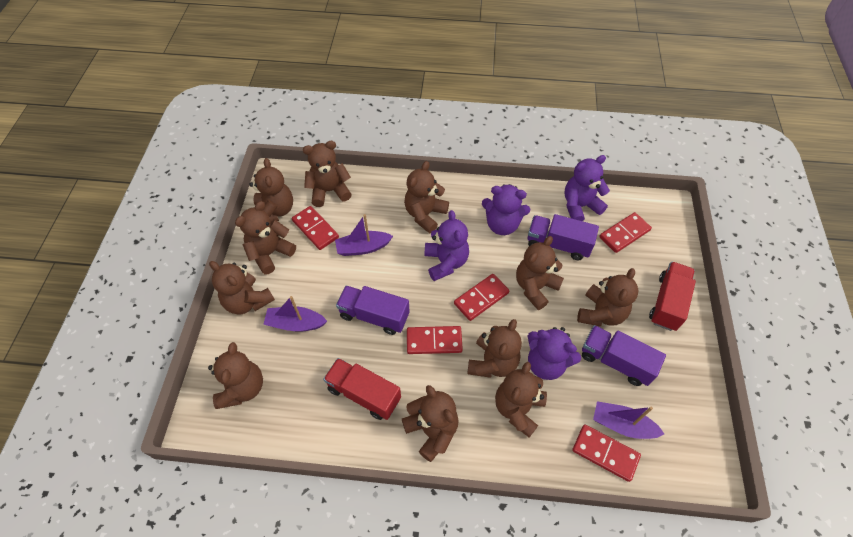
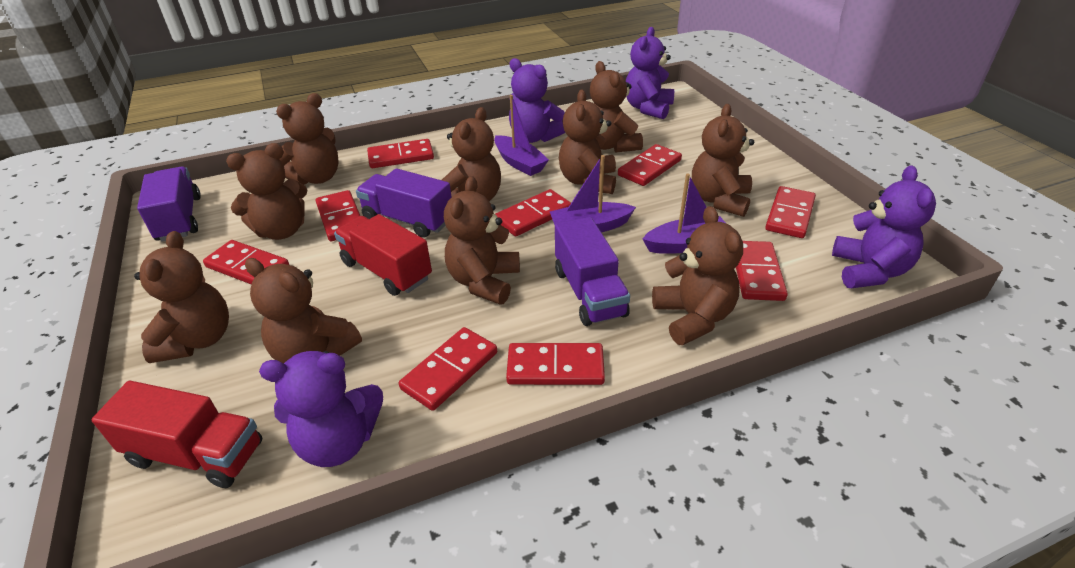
brown teddy bear: 11 -> 10
red domino: 5 -> 9

